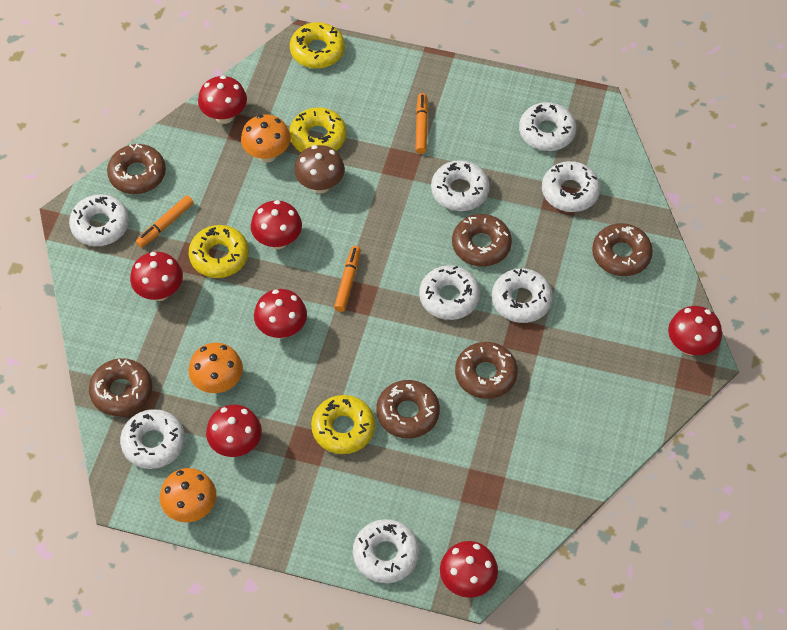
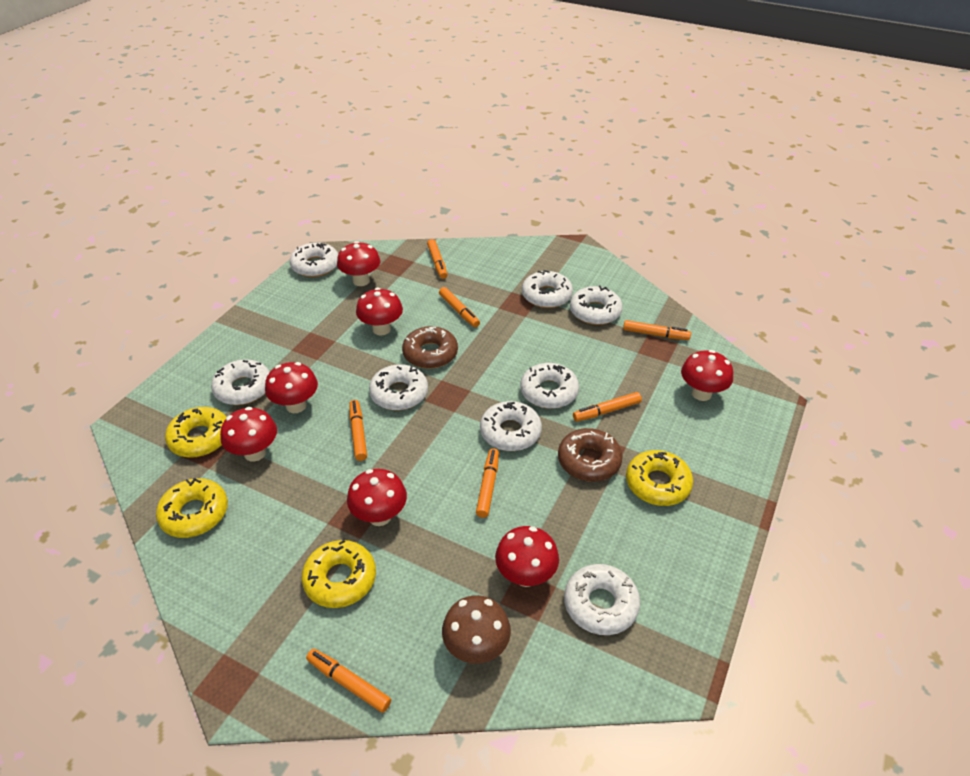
brown donut: 6 -> 2
orange marker: 3 -> 7
orange mushroom: 3 -> 0

